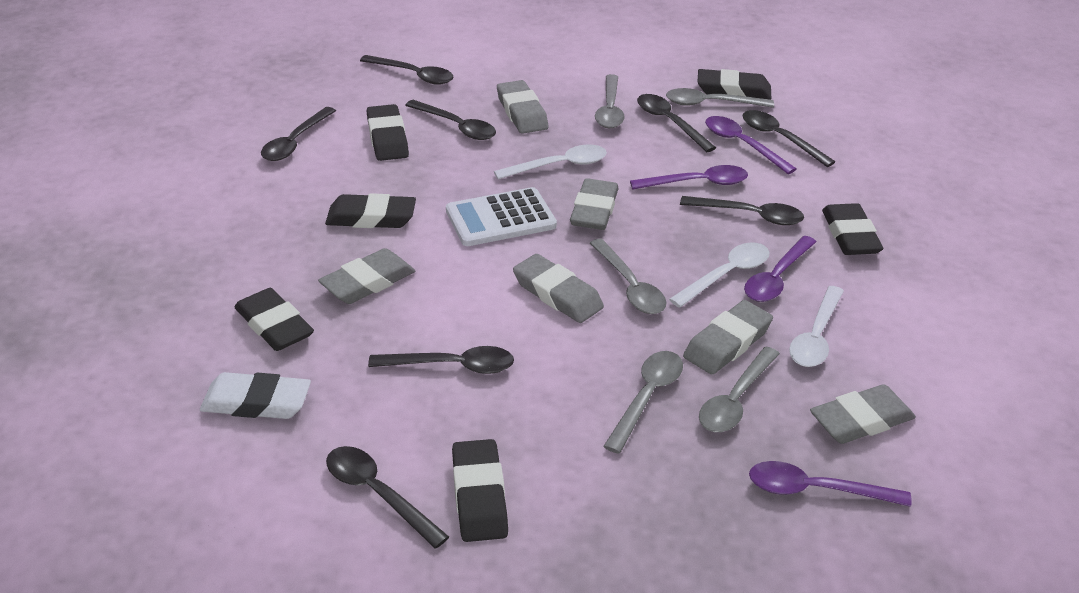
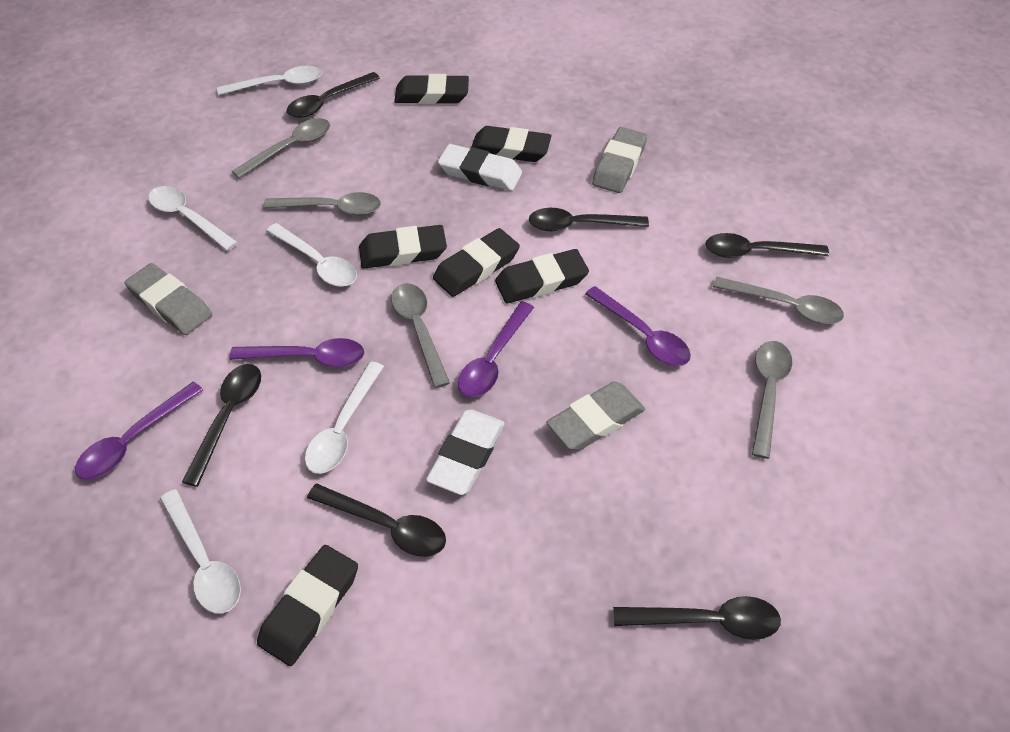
black spoon: 8 -> 6
grey eraser: 6 -> 3
white calculator: 1 -> 0
white eraser: 1 -> 2
white spoon: 3 -> 5

